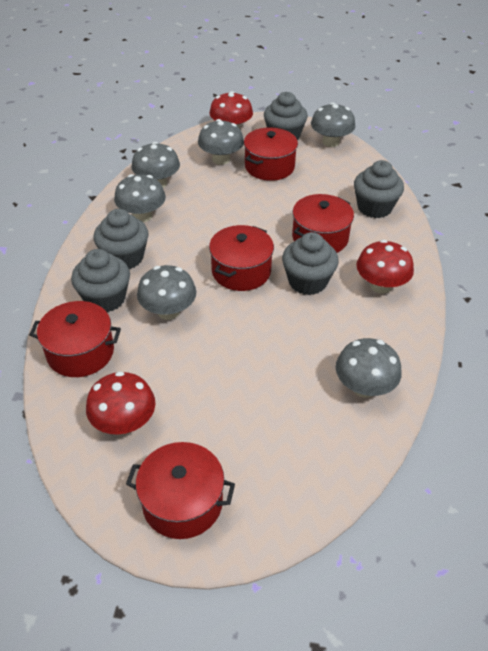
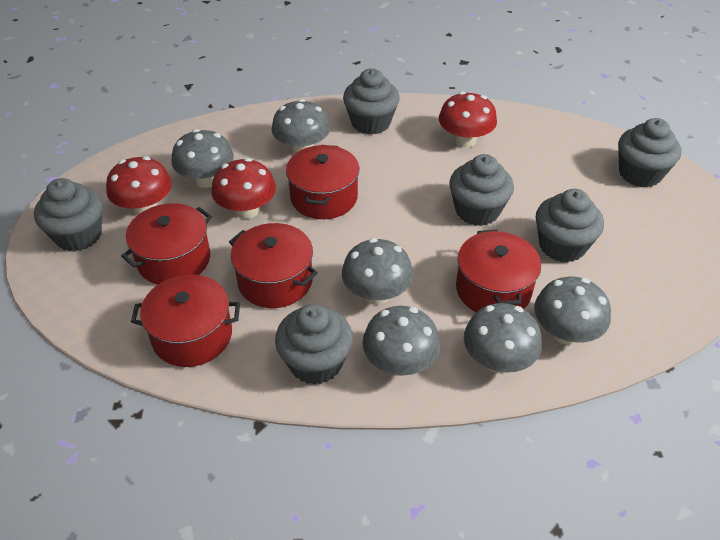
grey cupcake: 5 -> 6

